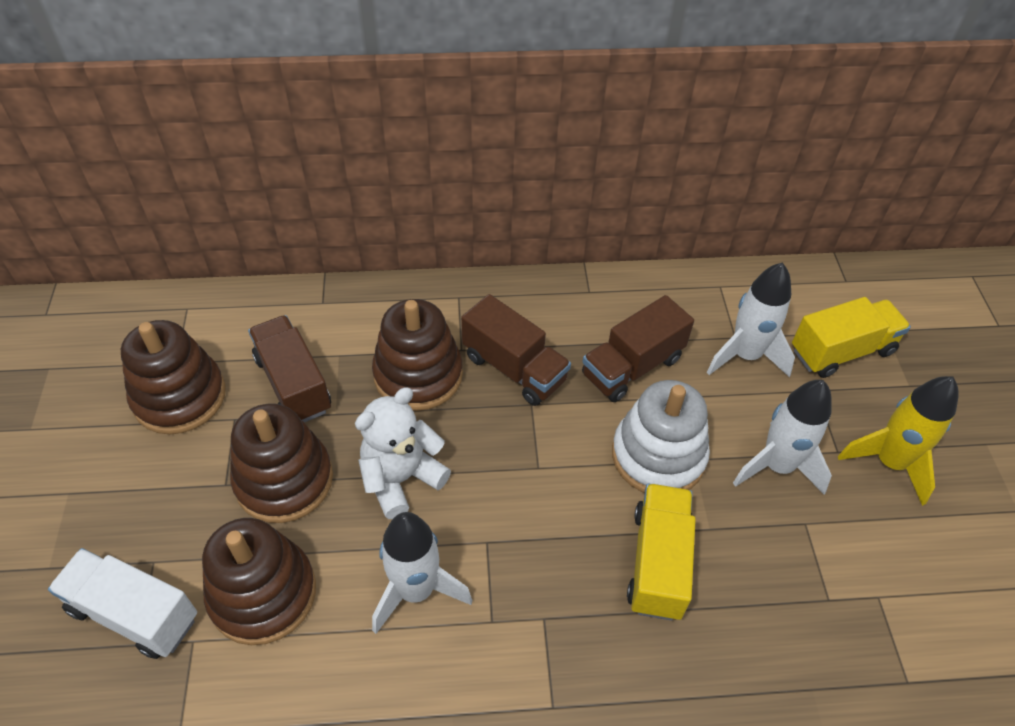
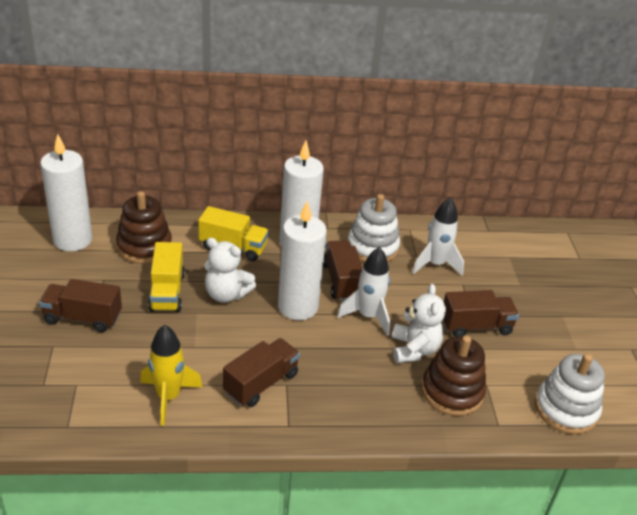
brown stacking toy: 4 -> 2
brown truck: 3 -> 4
white candle: 0 -> 3
white rocket: 3 -> 2
white stacking toy: 1 -> 2
white teddy bear: 1 -> 2
white truck: 1 -> 0

